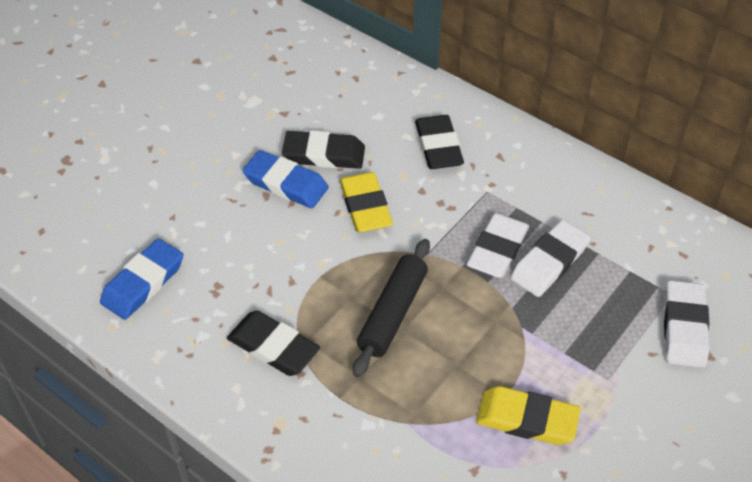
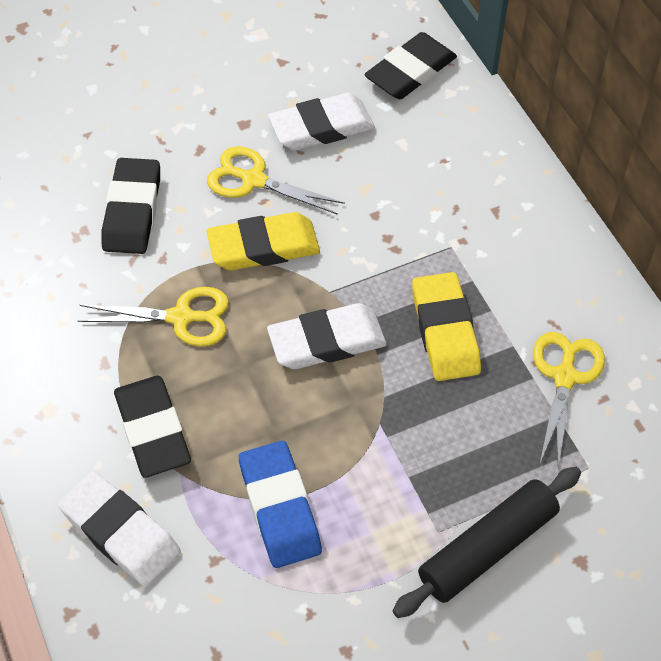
blue eraser: 2 -> 1
yellow scissors: 0 -> 3

